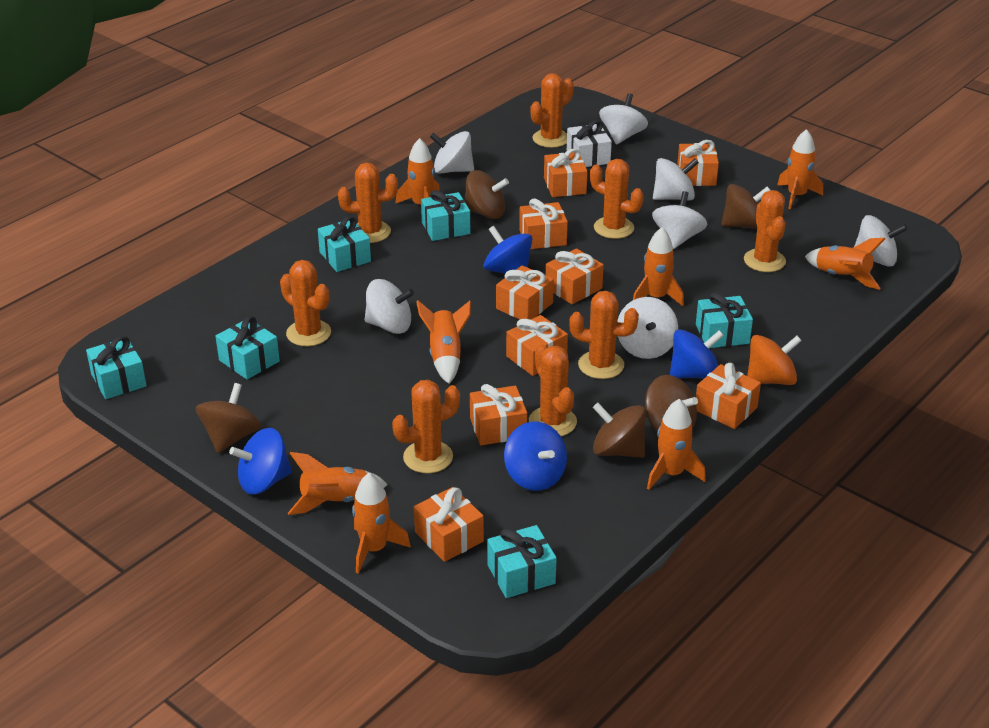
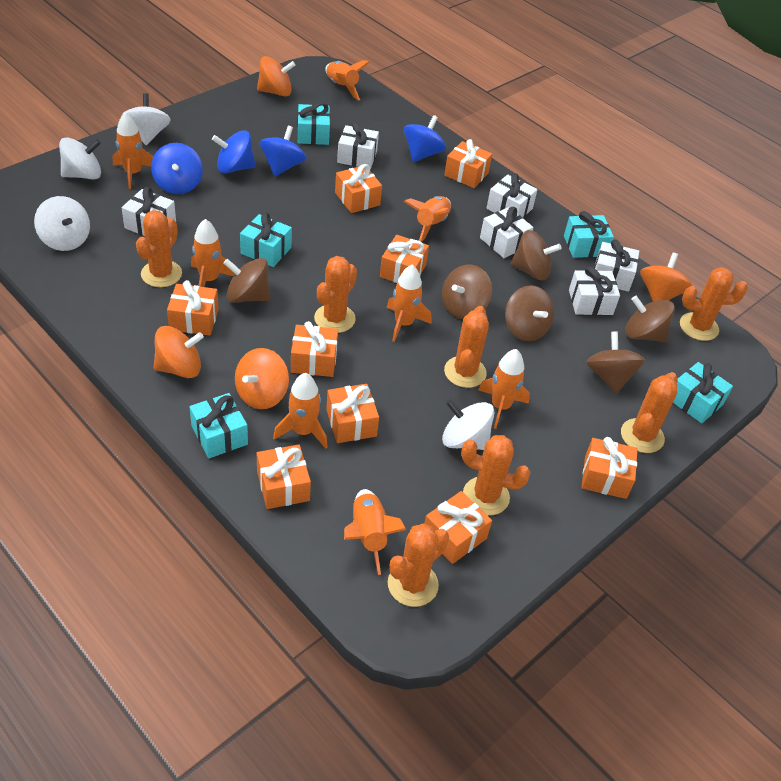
brown spinning top: 5 -> 6
orange cactus: 8 -> 7
orange spinning top: 1 -> 4
turquoise gift: 6 -> 5
white gift: 1 -> 6
white spinning top: 7 -> 4

